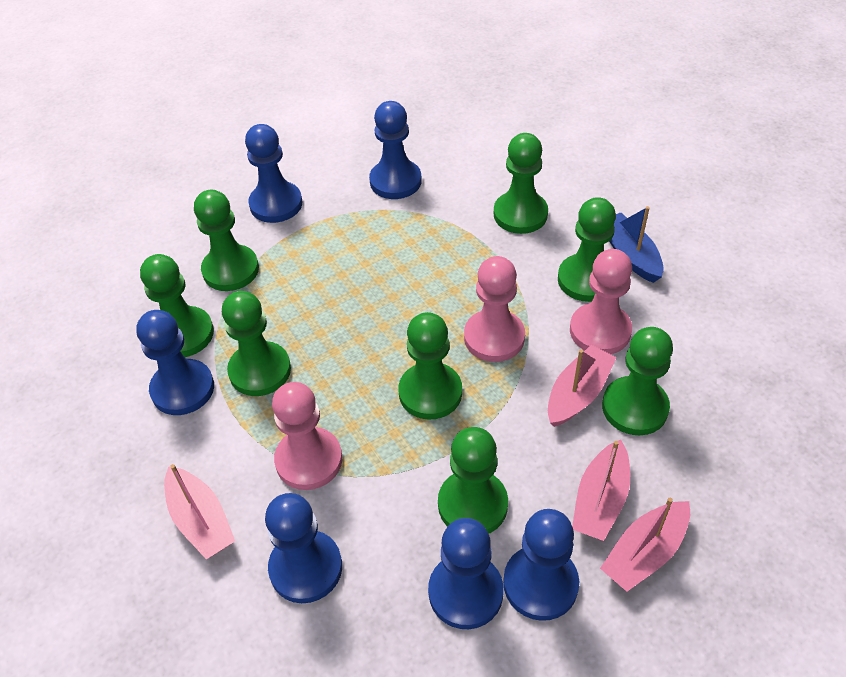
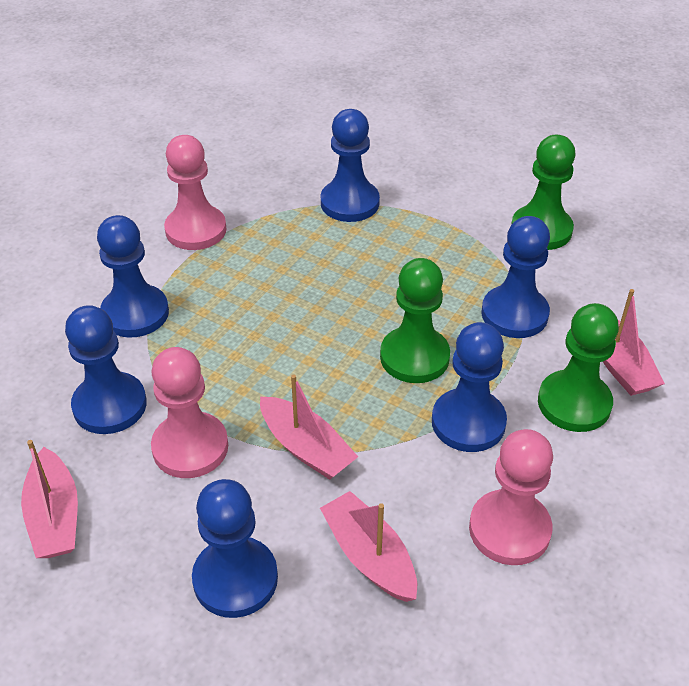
blue boat: 1 -> 0
green pawn: 8 -> 3

